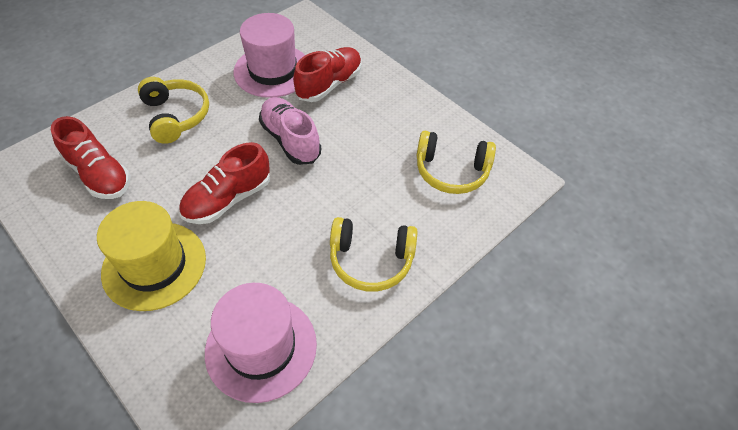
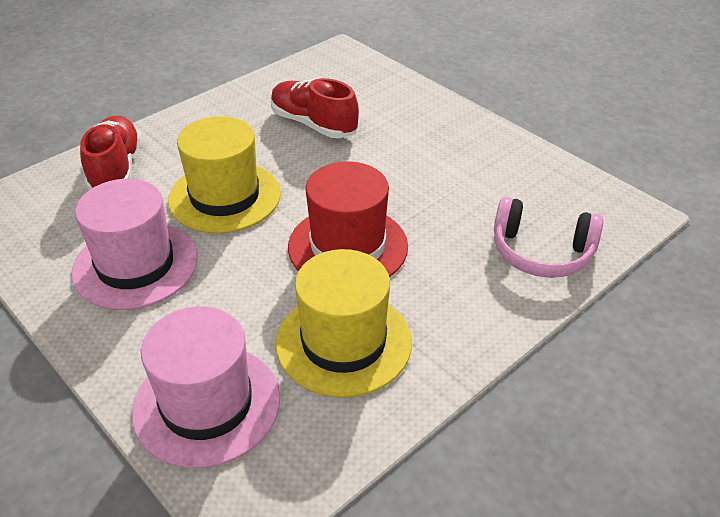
pink headphones: 0 -> 1
pink shoe: 1 -> 0
red hat: 0 -> 1
red shoe: 3 -> 2
yellow hat: 1 -> 2
yellow headphones: 3 -> 0

